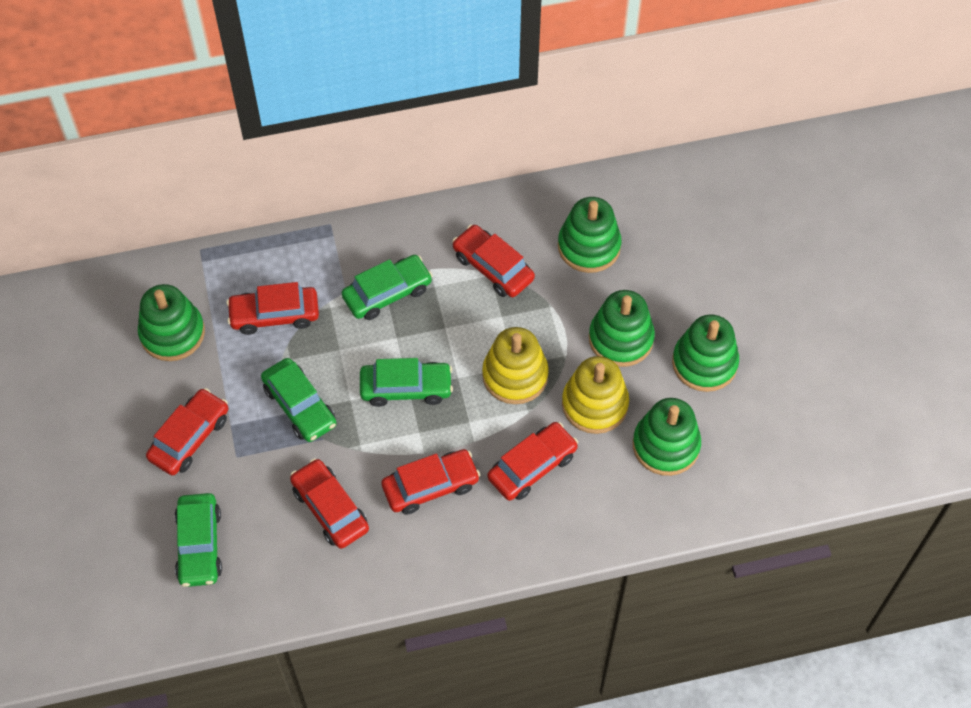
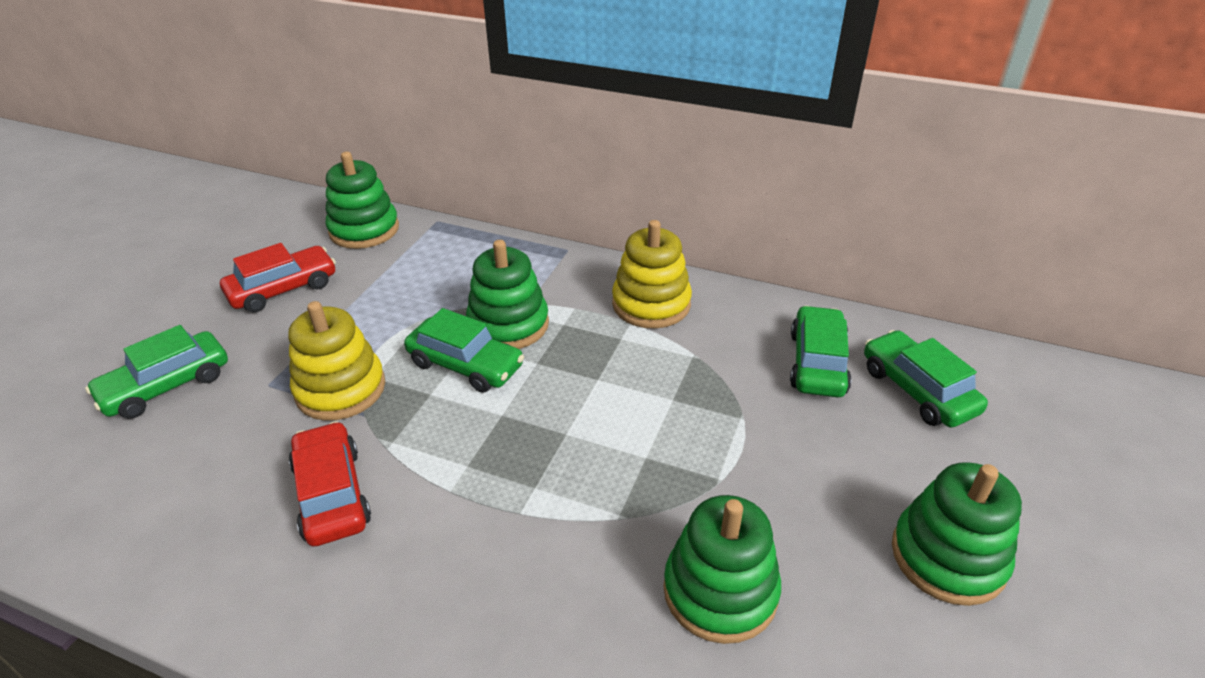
green stacking toy: 5 -> 4
red car: 6 -> 2

